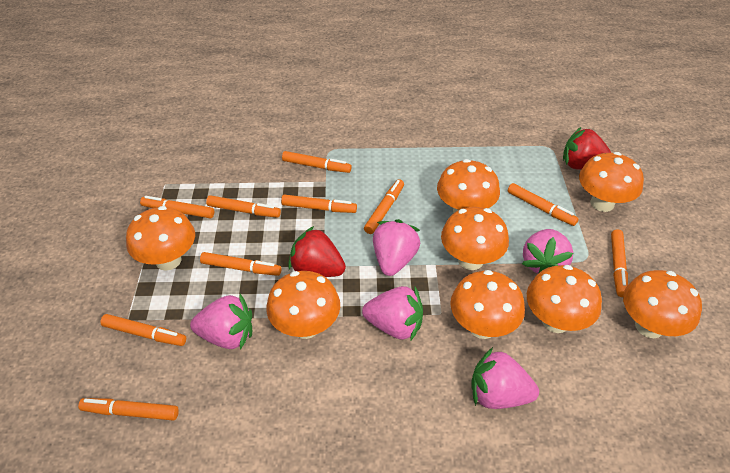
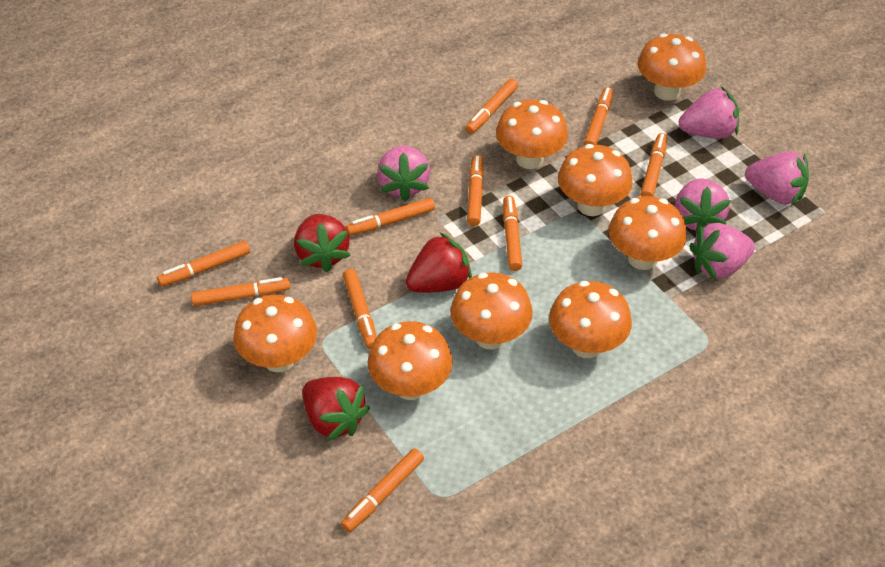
red strawberry: 2 -> 3

